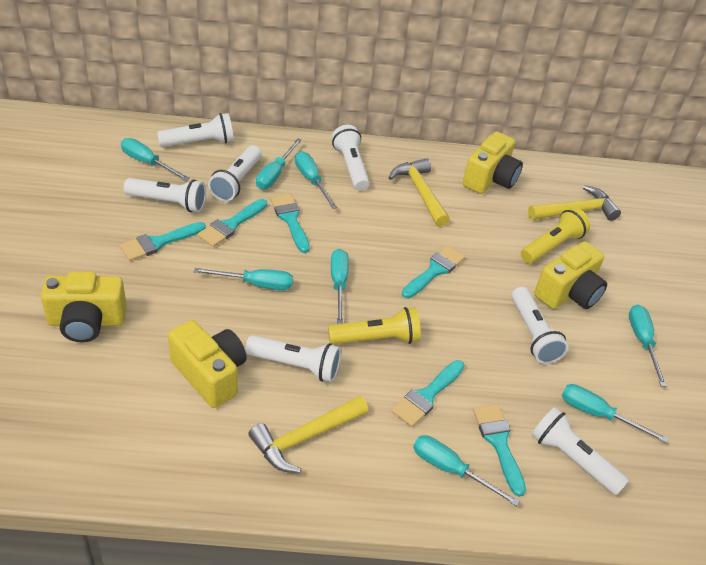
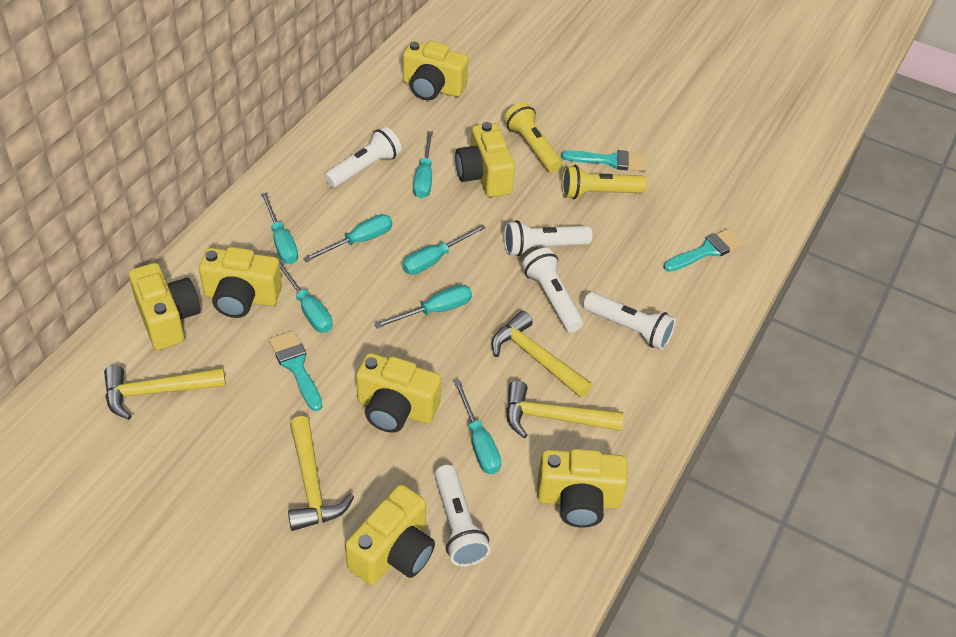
turquoise brush: 6 -> 3
turquoise screwdriver: 8 -> 7
white flashlight: 7 -> 5
yellow camera: 4 -> 7
yellow hammer: 3 -> 4

